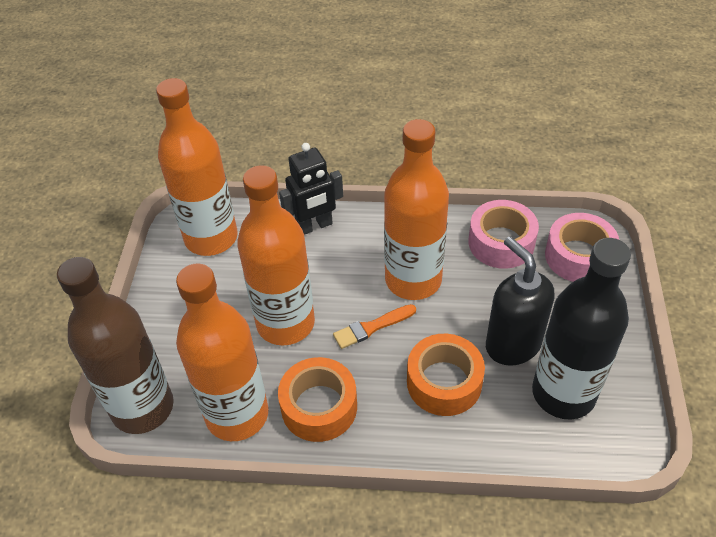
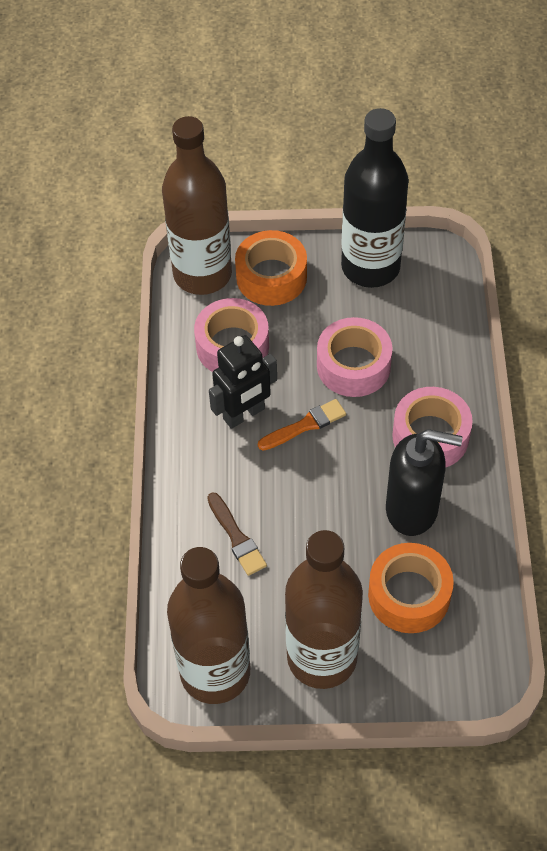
brown bottle: 1 -> 3
brown brush: 0 -> 1
orange bottle: 4 -> 0
pink tape: 2 -> 3

